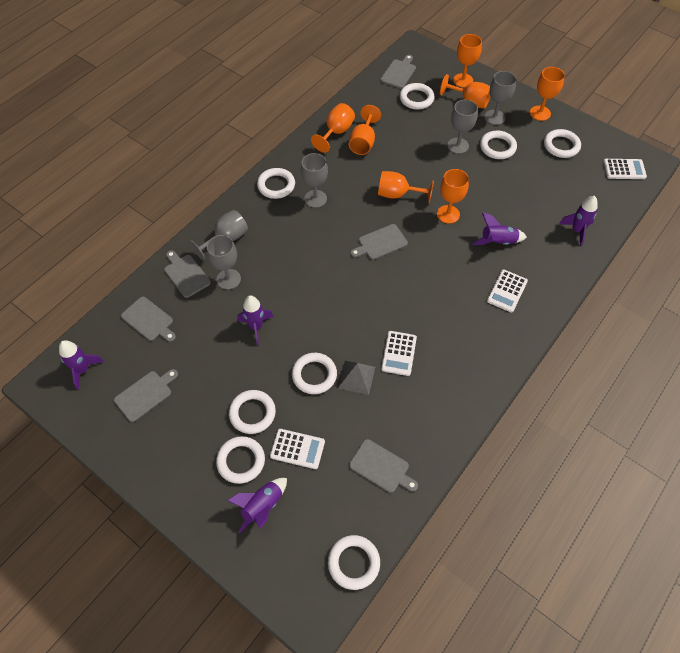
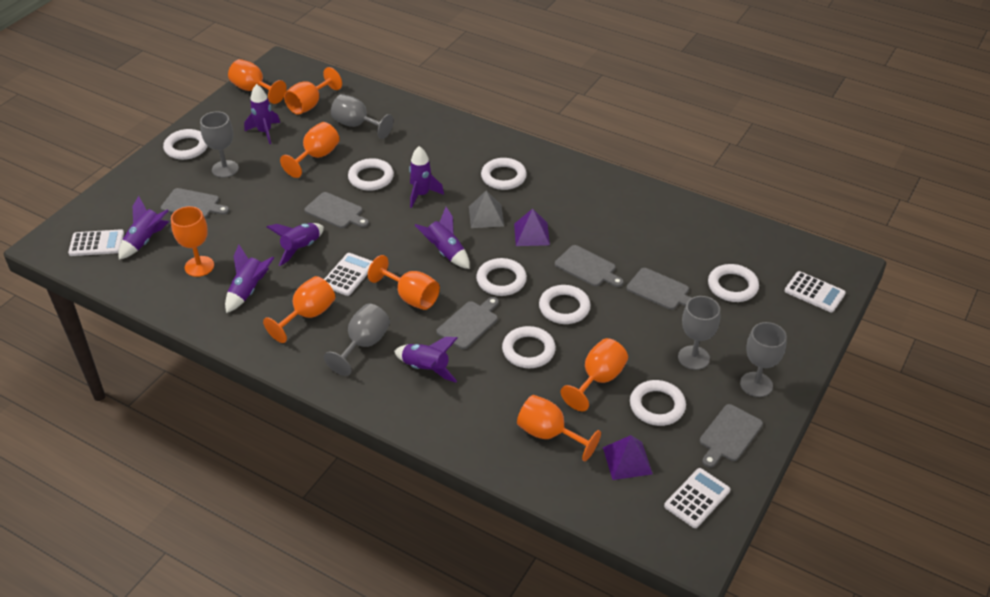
orange goblet: 7 -> 8
purple pyramid: 0 -> 2
purple rocket: 5 -> 7

